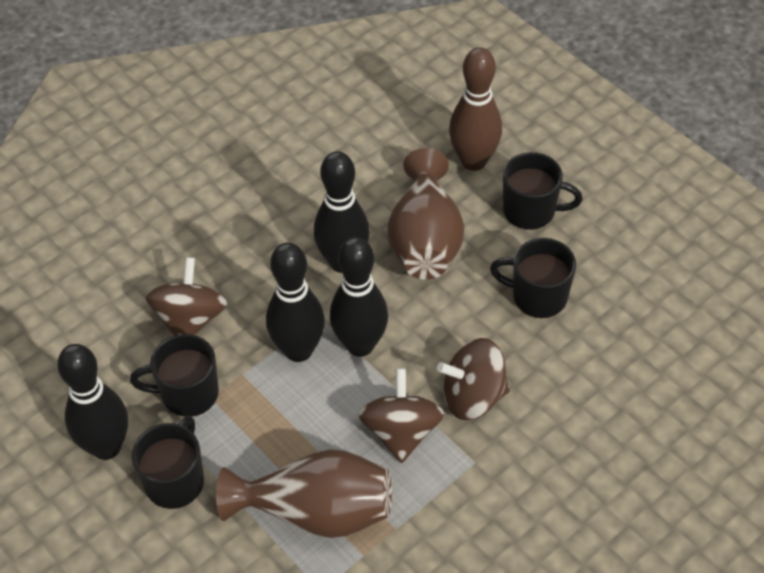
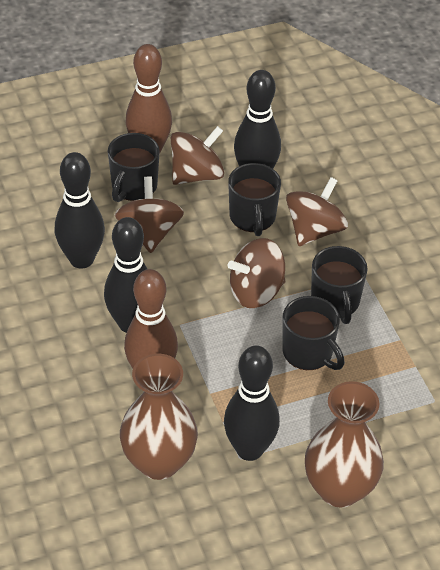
brown bowling pin: 1 -> 2
brown spinning top: 3 -> 4

